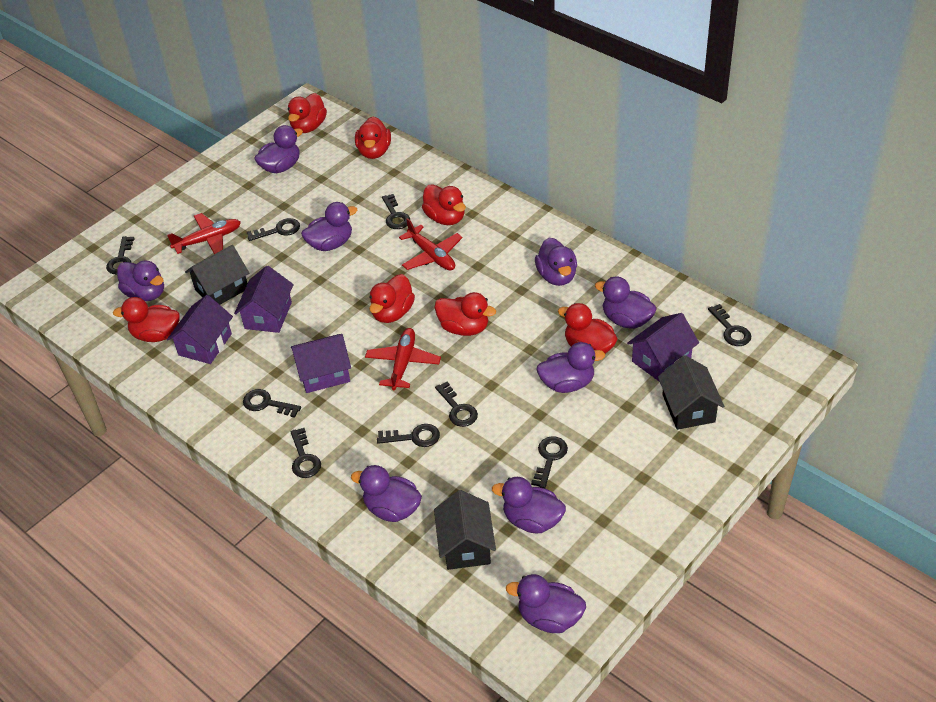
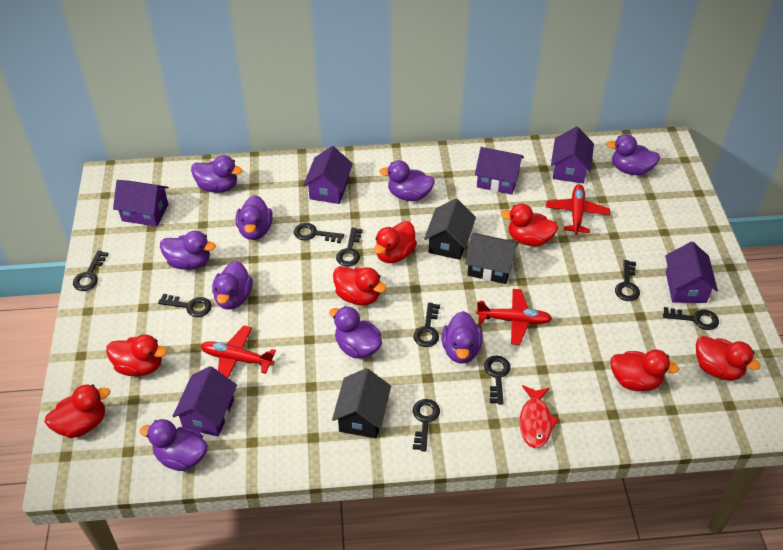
purple house: 4 -> 6
red fish: 0 -> 1

